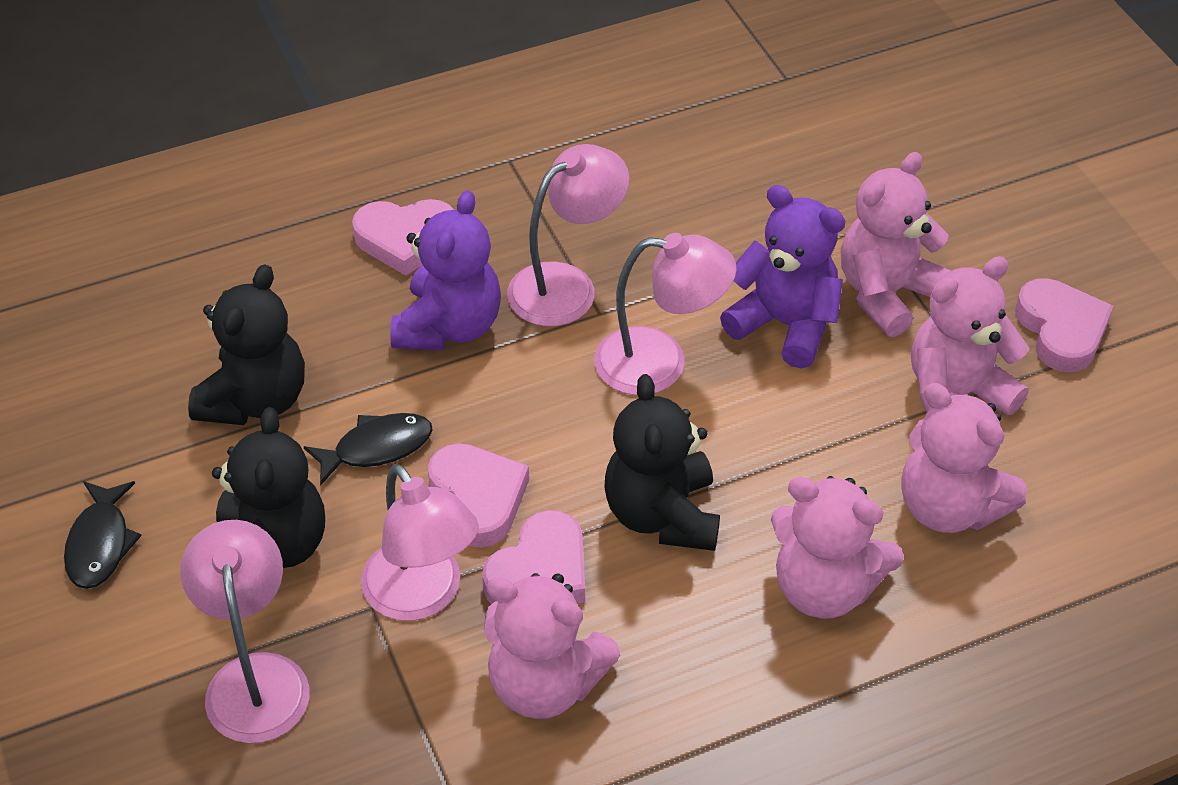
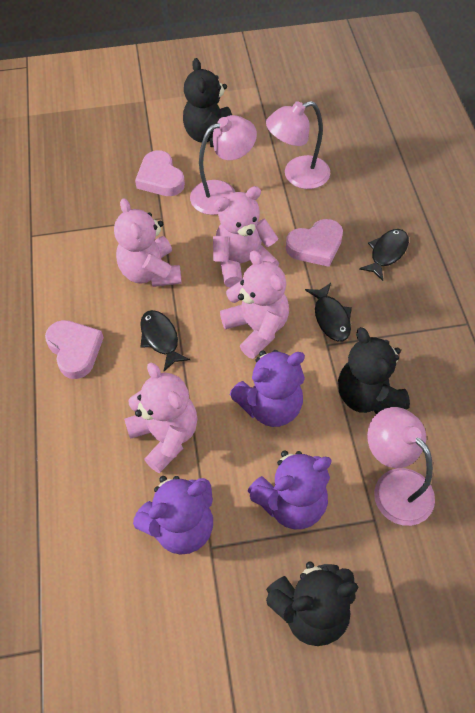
black fish: 2 -> 3
pink heart: 4 -> 3
pink lamp: 4 -> 3
pink teddy bear: 5 -> 4
purple teddy bear: 2 -> 3

